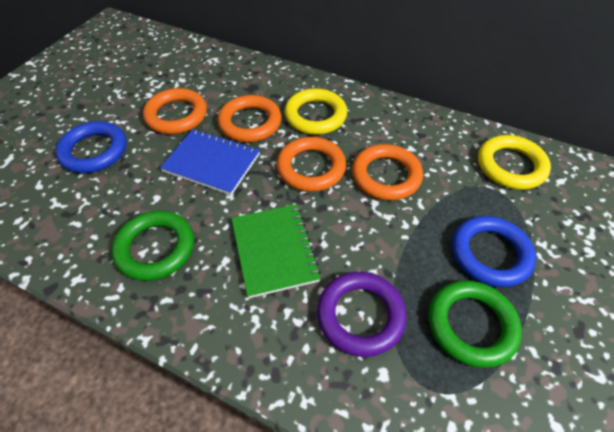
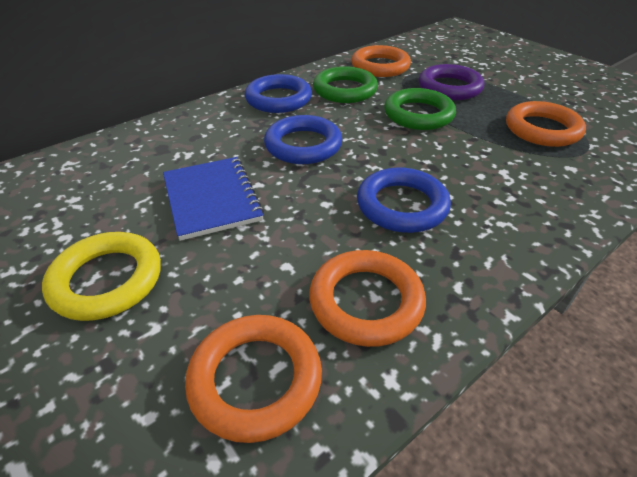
blue ring: 2 -> 3
green notebook: 1 -> 0
yellow ring: 2 -> 1

